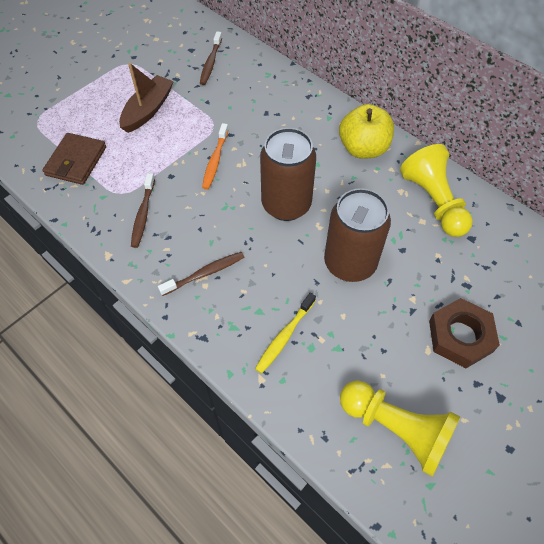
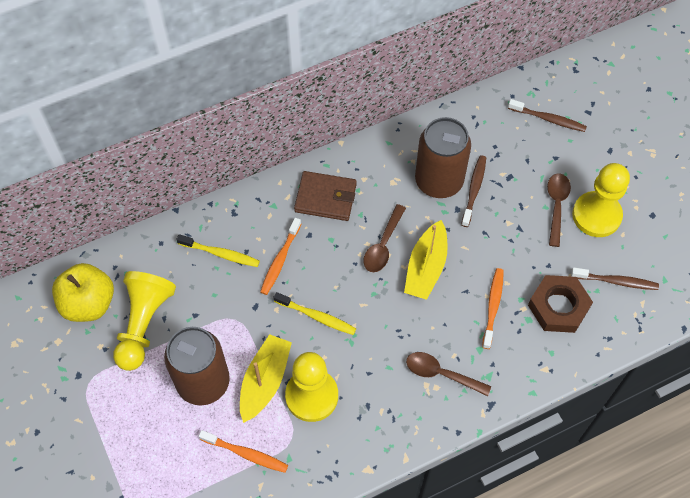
brown boat: 1 -> 0
brown spoon: 0 -> 3
orange toothbrush: 1 -> 3
yellow boat: 0 -> 2
yellow pawn: 2 -> 3
yellow toothbrush: 1 -> 2

